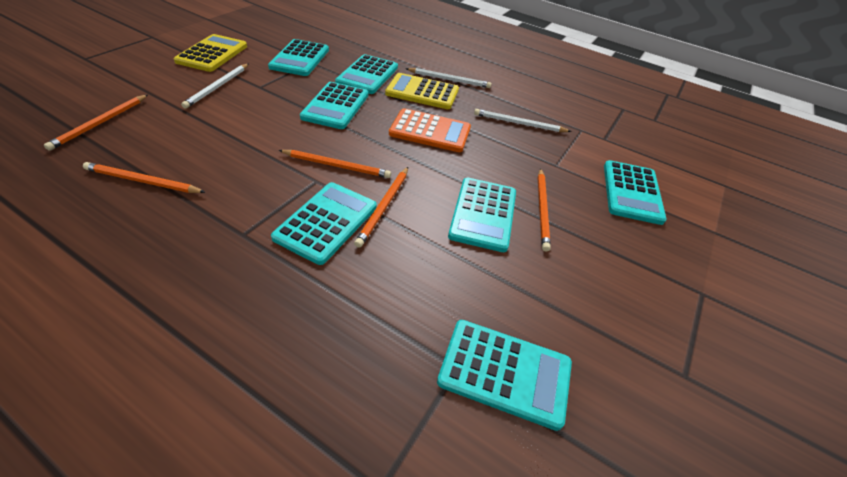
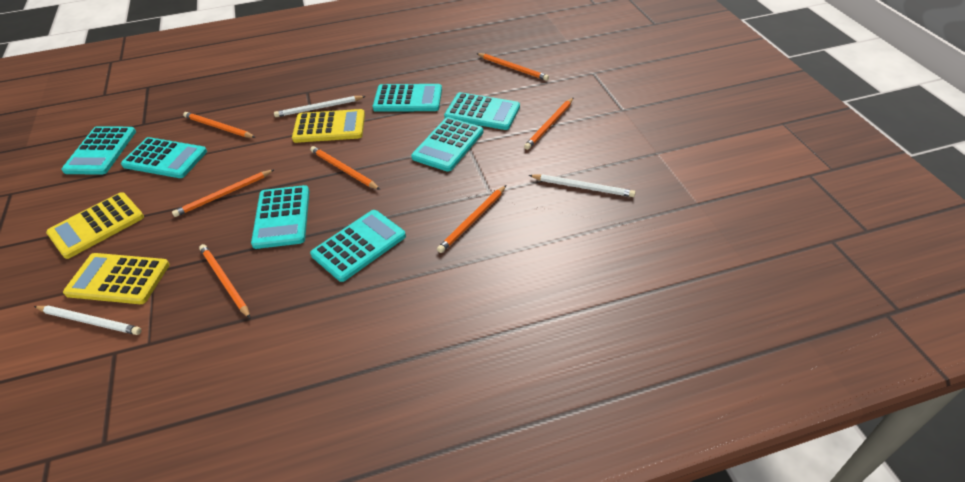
orange calculator: 1 -> 0
orange pencil: 5 -> 7
yellow calculator: 2 -> 3

